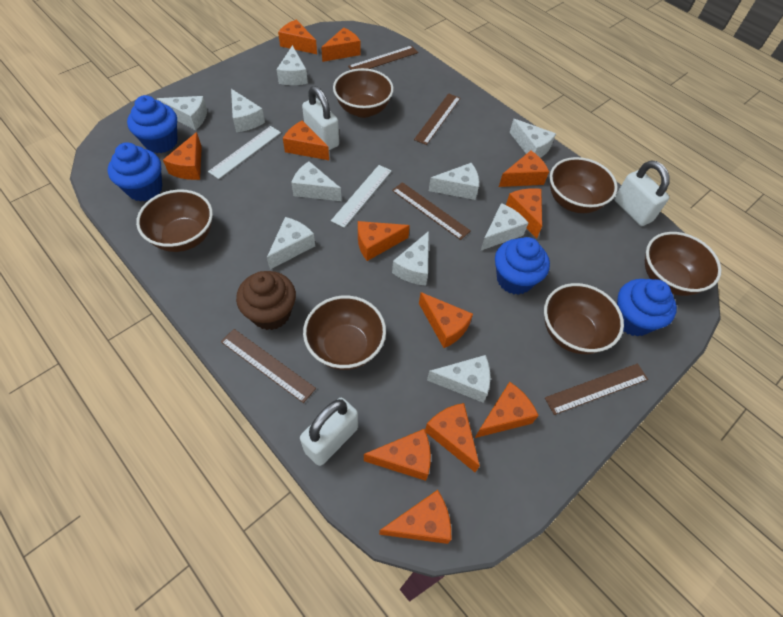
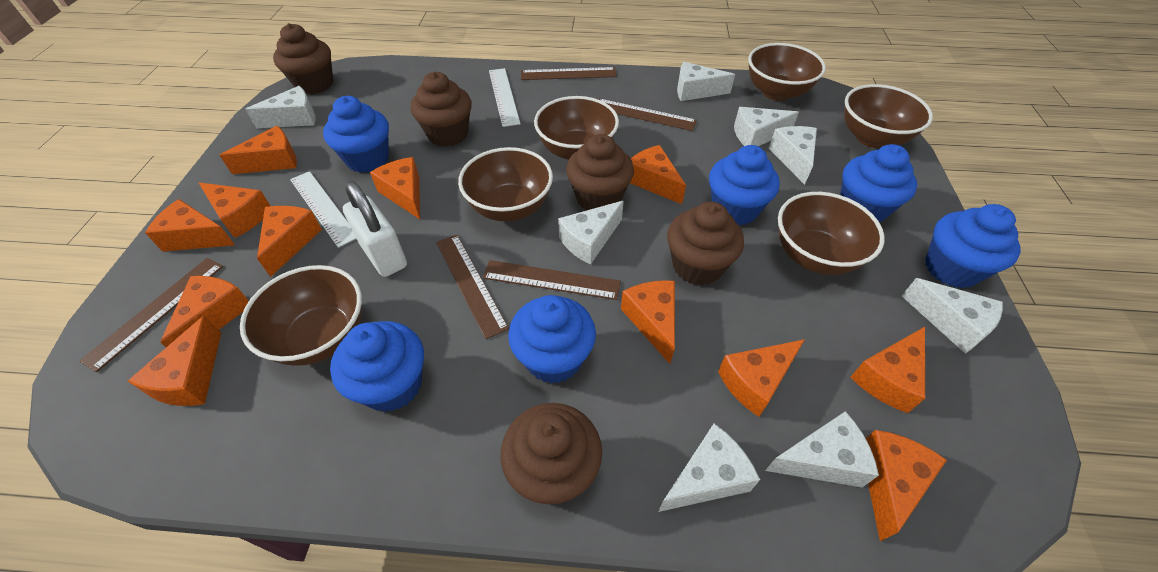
blue cupcake: 4 -> 6
brown cupcake: 1 -> 5
white cheese: 10 -> 8
white padlock: 3 -> 1

